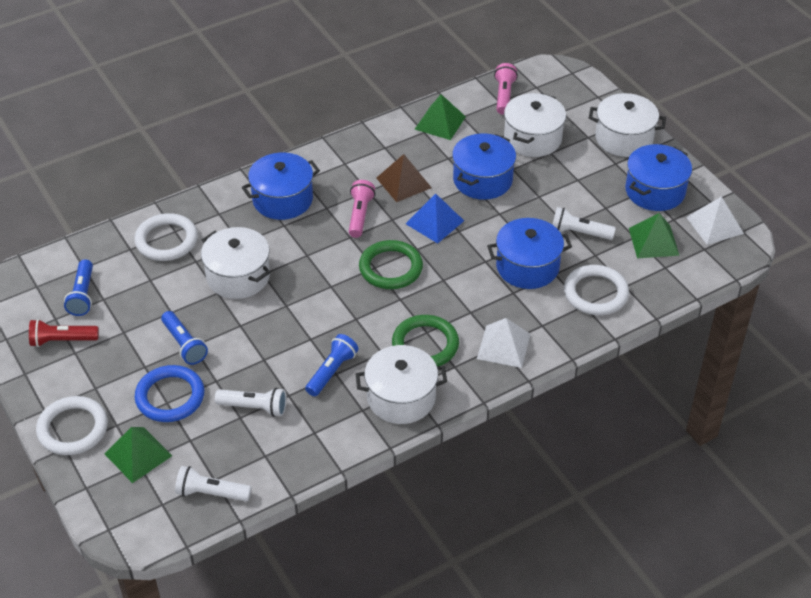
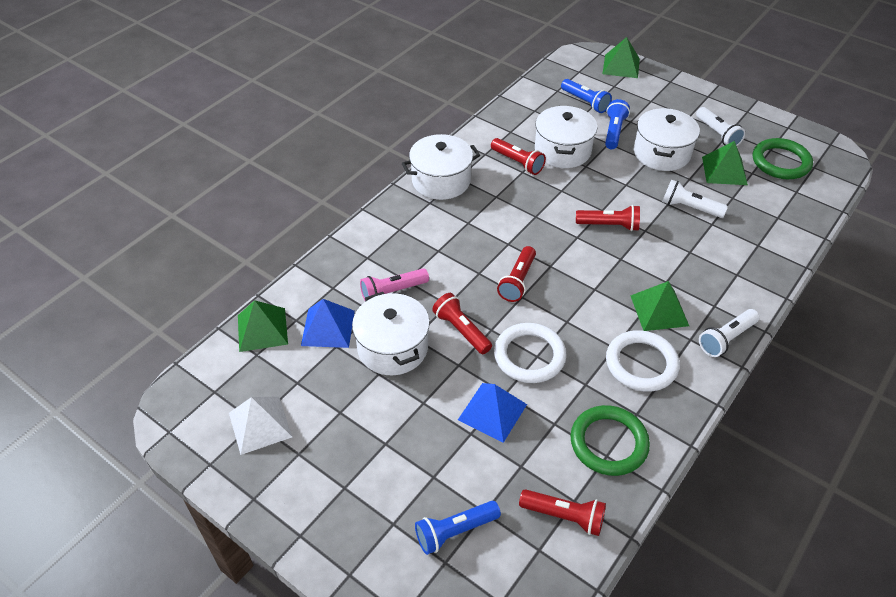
blue pot: 4 -> 0
blue pyramid: 1 -> 2
blue ring: 1 -> 0
brown pyramid: 1 -> 0
green pyramid: 3 -> 4
pink flashlight: 2 -> 1
red flashlight: 1 -> 5
white pyramid: 2 -> 1
white ring: 3 -> 2

